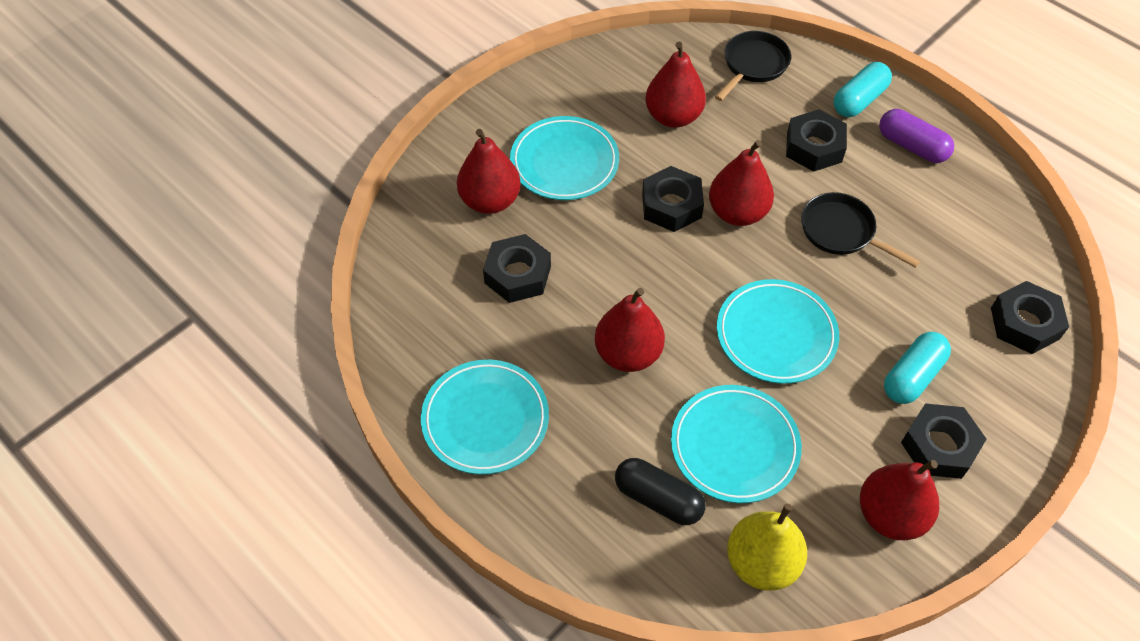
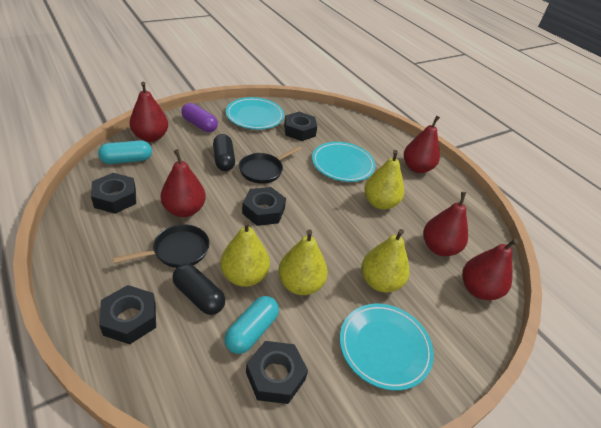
black capsule: 1 -> 2
turquoise plate: 4 -> 3
yellow pear: 1 -> 4

